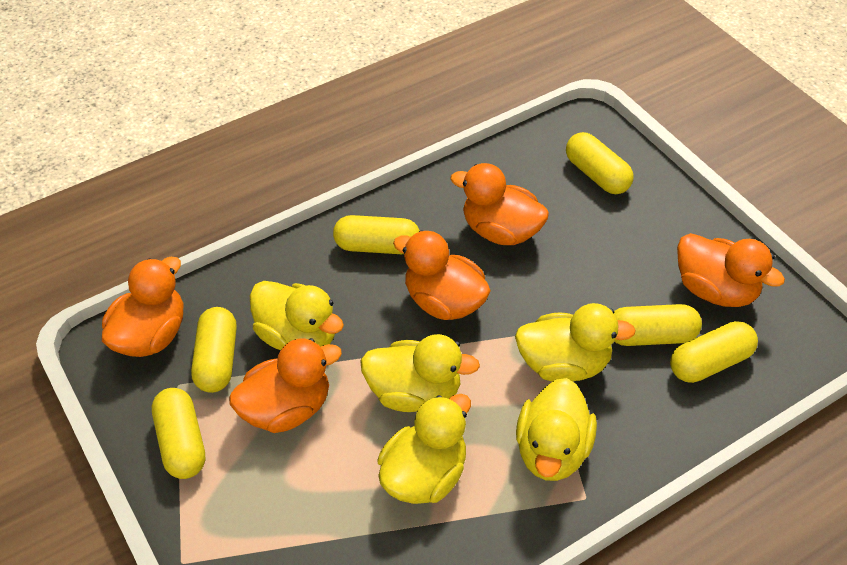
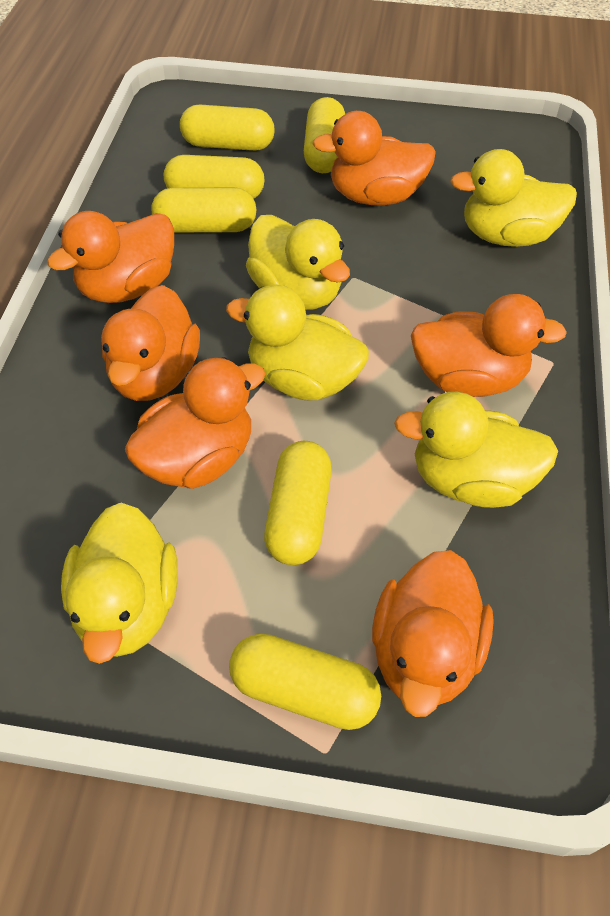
orange duck: 5 -> 6

